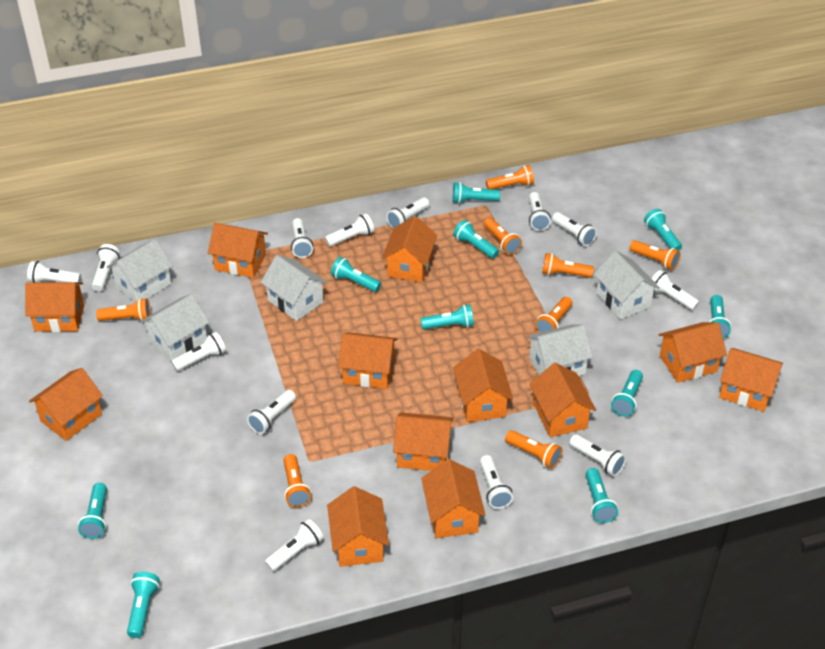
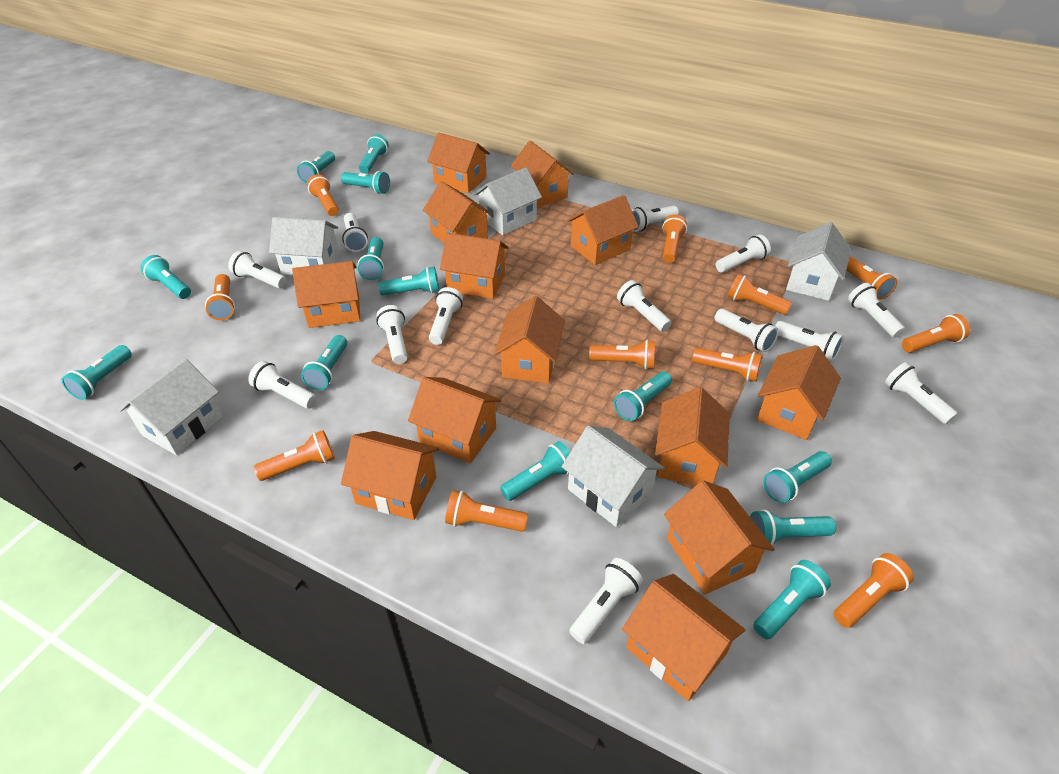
orange flashlight: 8 -> 11
orange house: 12 -> 13
turquoise flashlight: 10 -> 13

